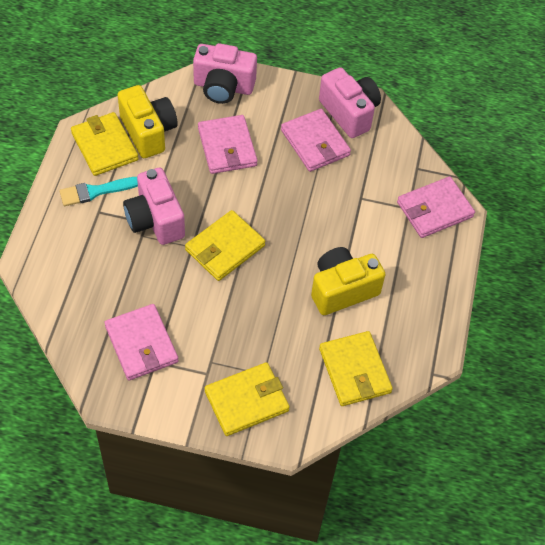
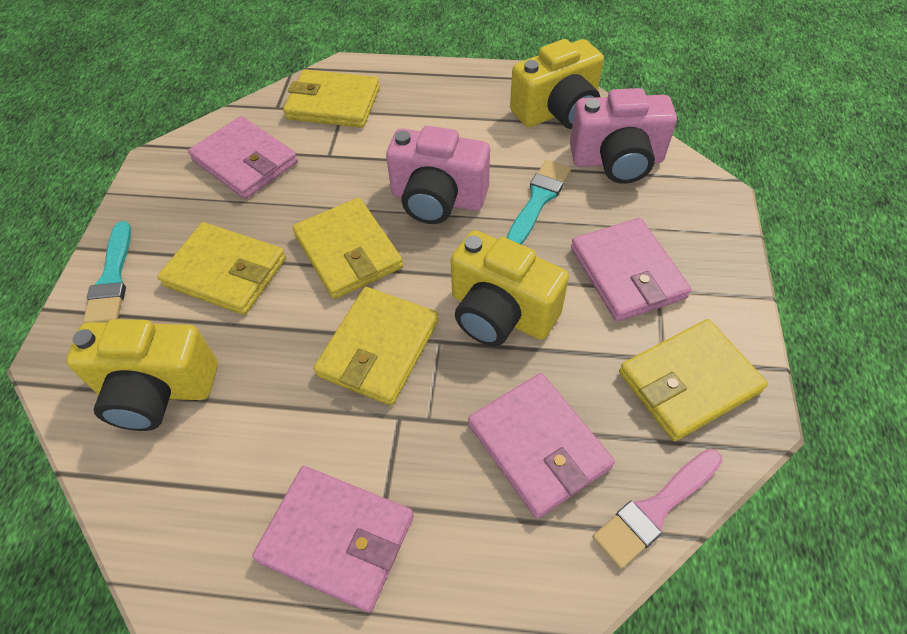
pink brush: 0 -> 1
pink camera: 3 -> 2
turquoise brush: 1 -> 2
yellow camera: 2 -> 3
yellow wallet: 4 -> 5

